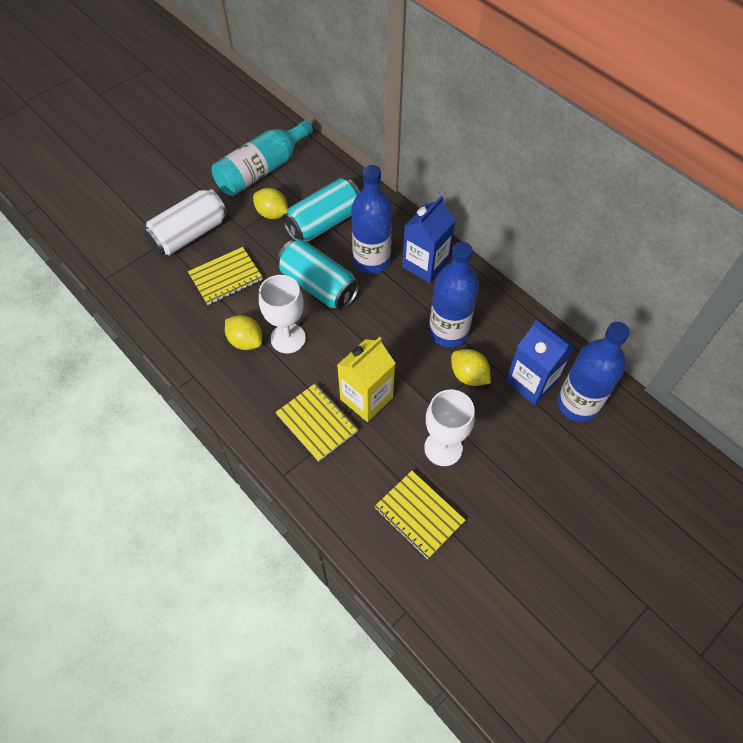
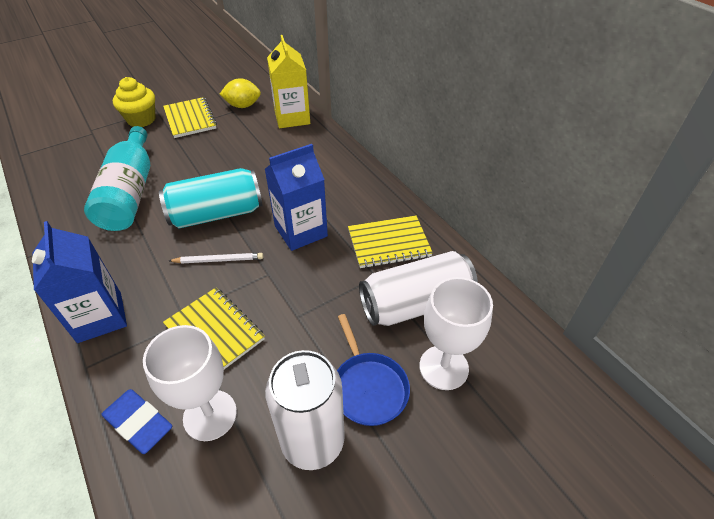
blue bottle: 3 -> 0
blue eraser: 0 -> 1
blue pan: 0 -> 1
turquoise can: 2 -> 1
white can: 1 -> 2
white pencil: 0 -> 1
yellow cupcake: 0 -> 1
yellow lemon: 3 -> 1

